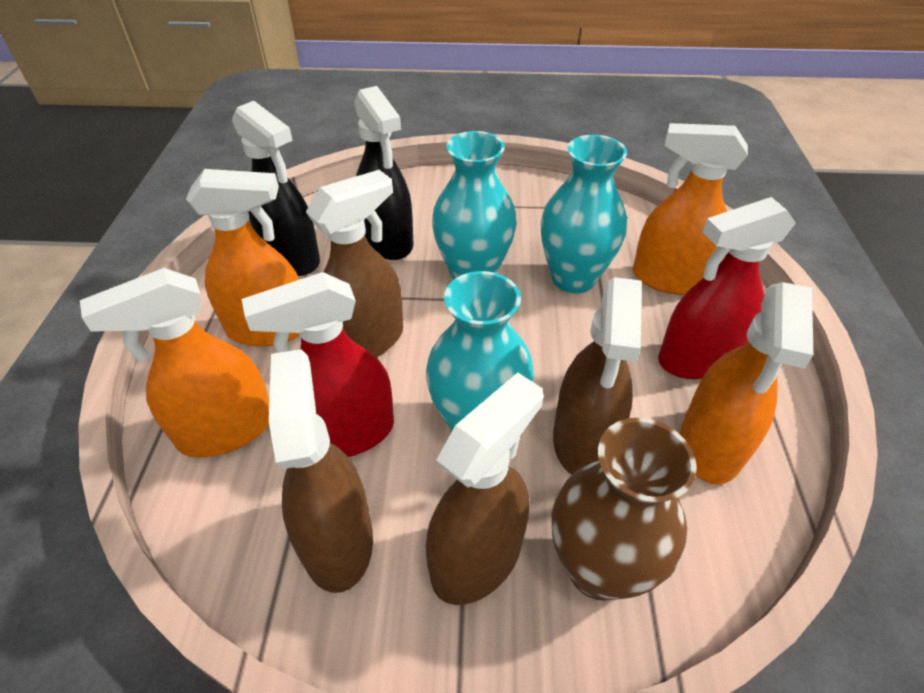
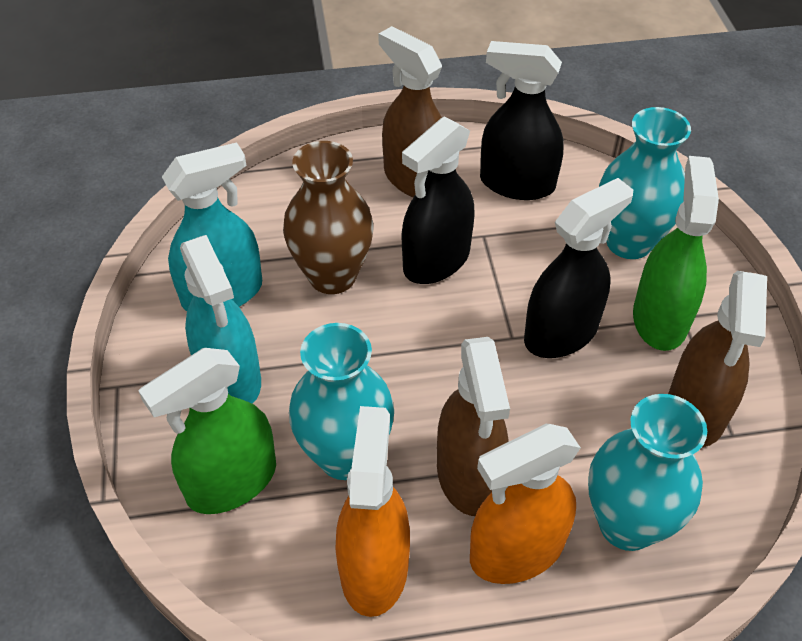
black spray bottle: 2 -> 3
brown spray bottle: 4 -> 3
green spray bottle: 0 -> 2
orange spray bottle: 4 -> 2
red spray bottle: 2 -> 0
turquoise spray bottle: 0 -> 2

